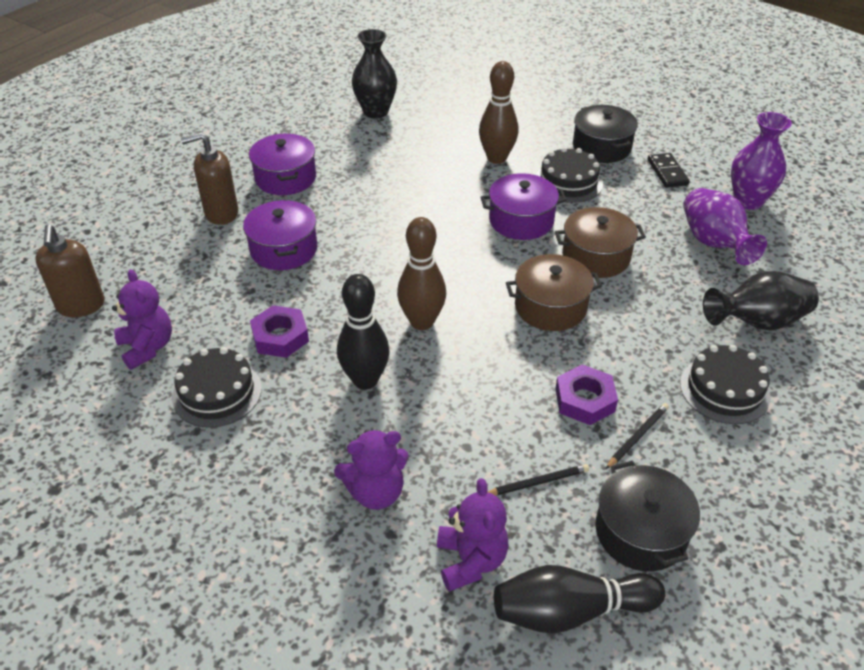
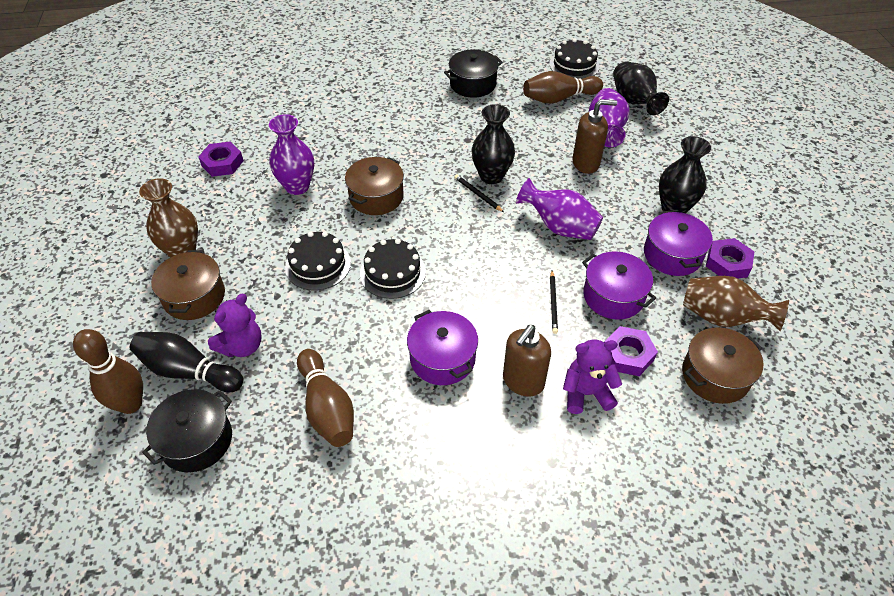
black bowling pin: 2 -> 1
black domino: 1 -> 0
black vase: 2 -> 3
brown bowling pin: 2 -> 3
brown pot: 2 -> 3
brown vase: 0 -> 2
purple nut: 2 -> 3
purple teddy bear: 3 -> 2
purple vase: 2 -> 3

